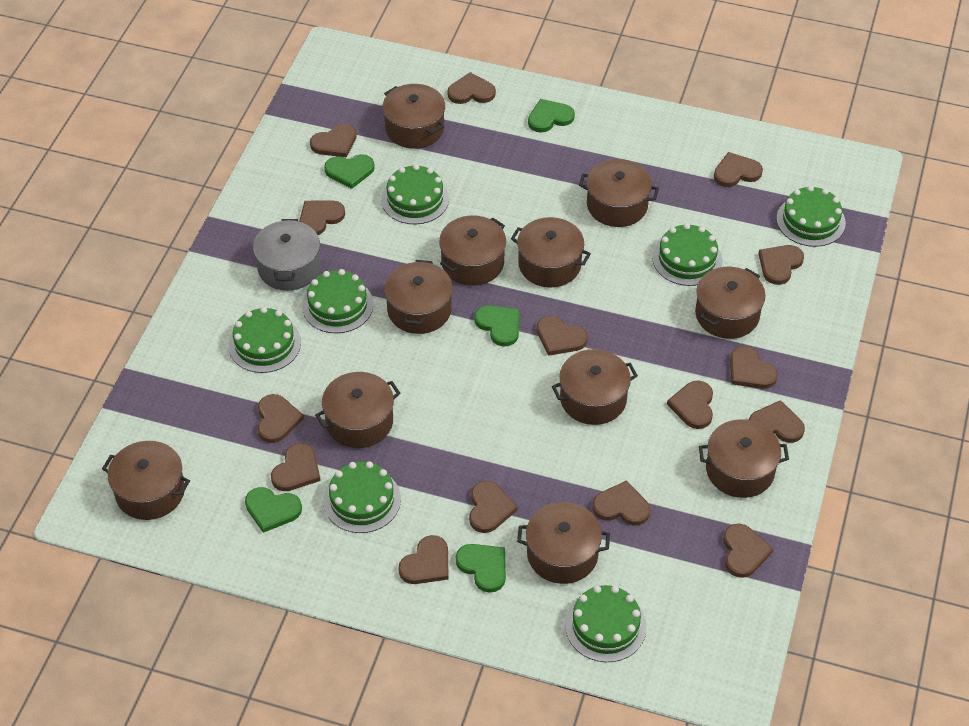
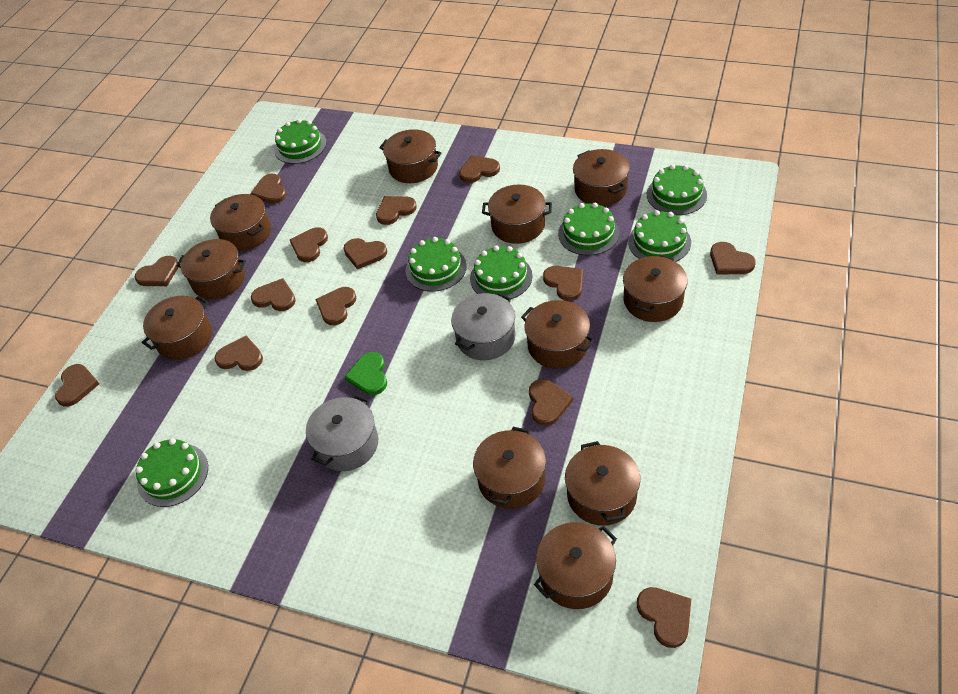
brown heart: 15 -> 14
green heart: 5 -> 1
grey pot: 1 -> 2

